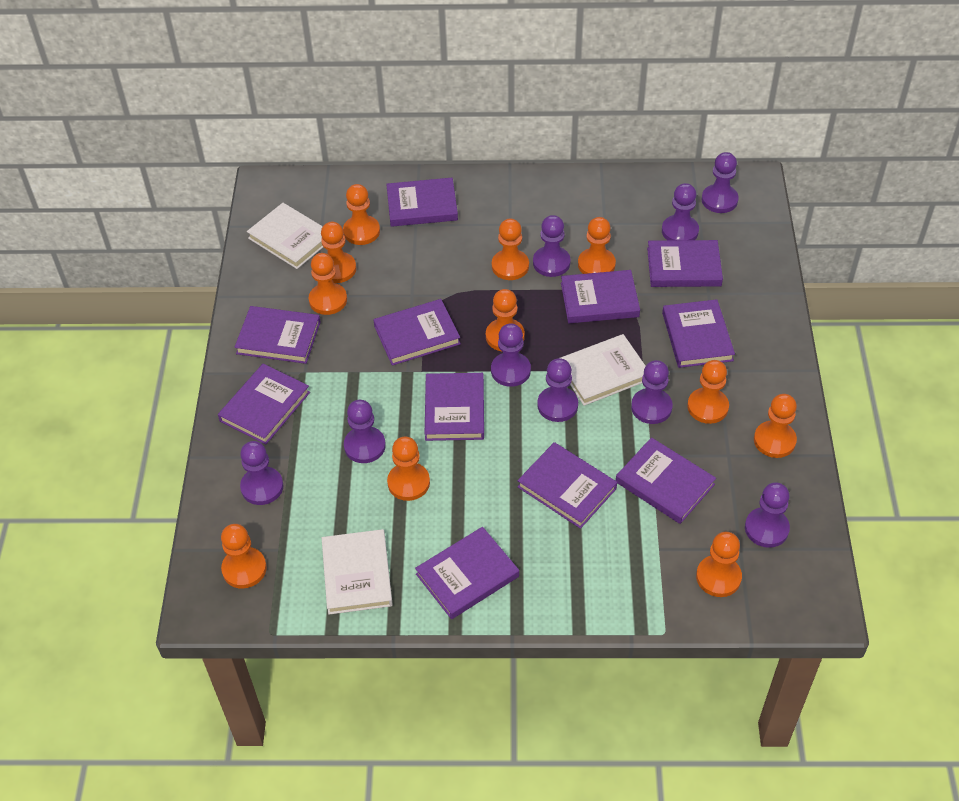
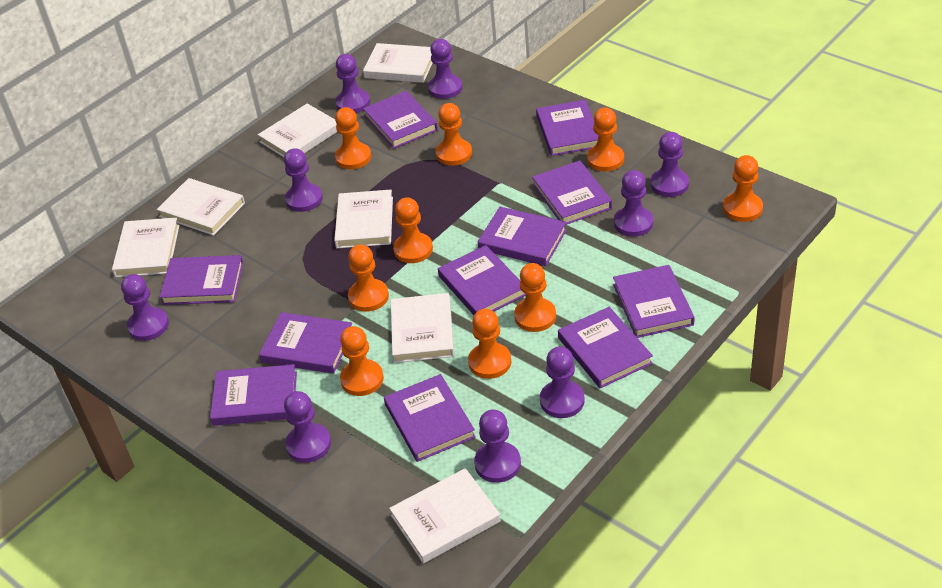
orange pawn: 11 -> 9
white book: 3 -> 7

